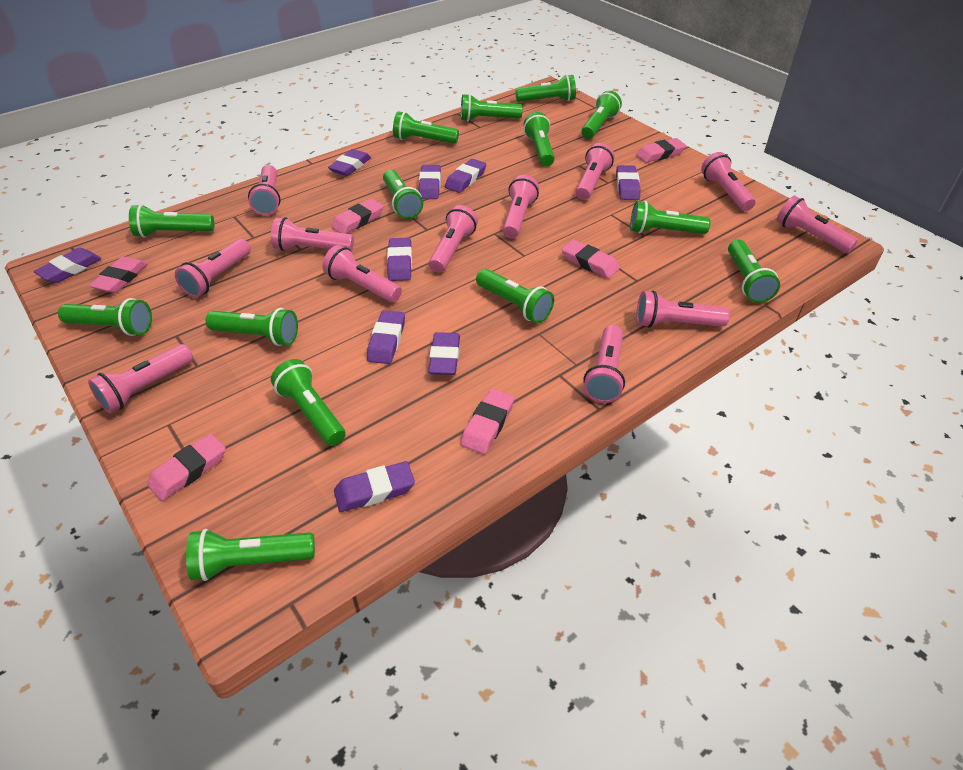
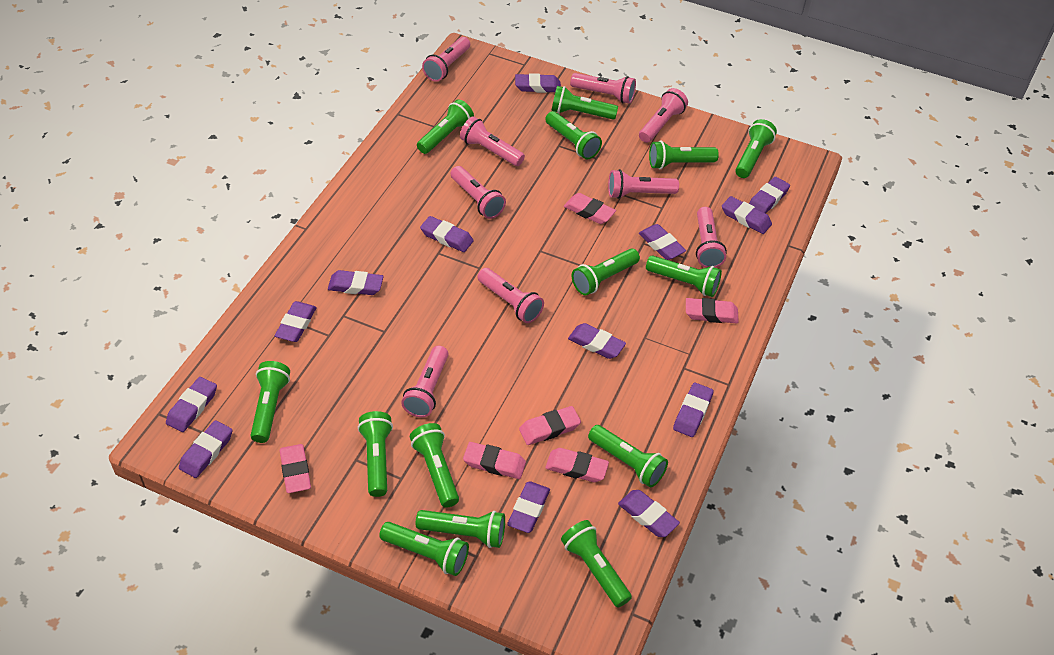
pink flashlight: 12 -> 9
purple eraser: 9 -> 13

